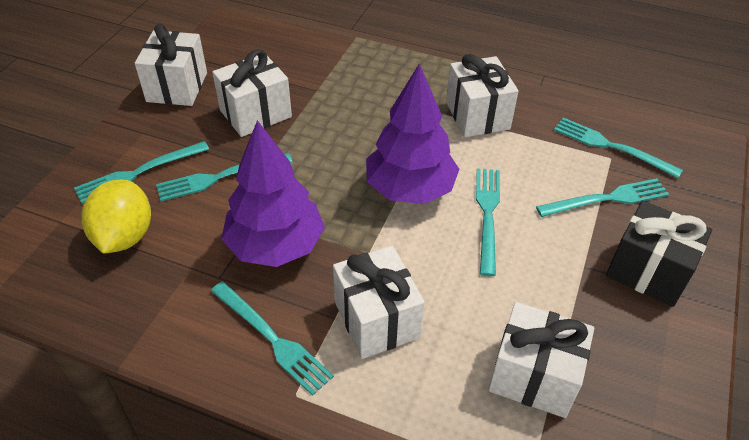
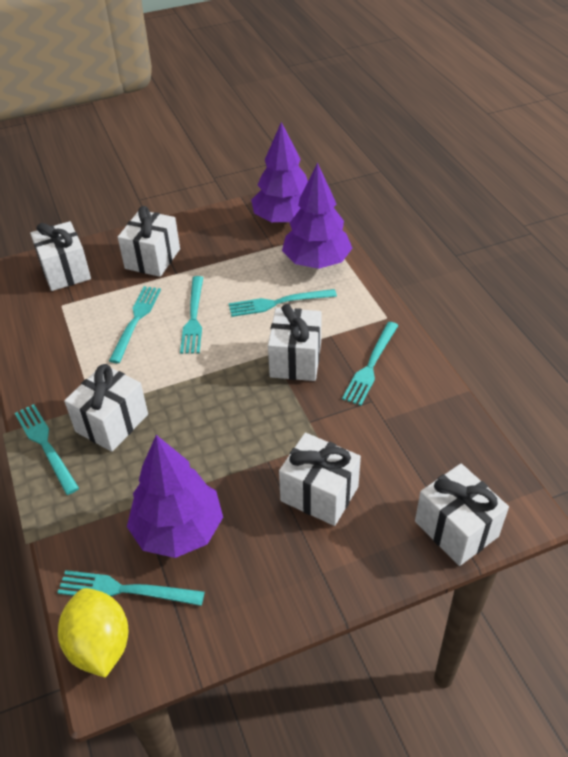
black gift: 1 -> 0
purple tree: 2 -> 3
white gift: 5 -> 6

